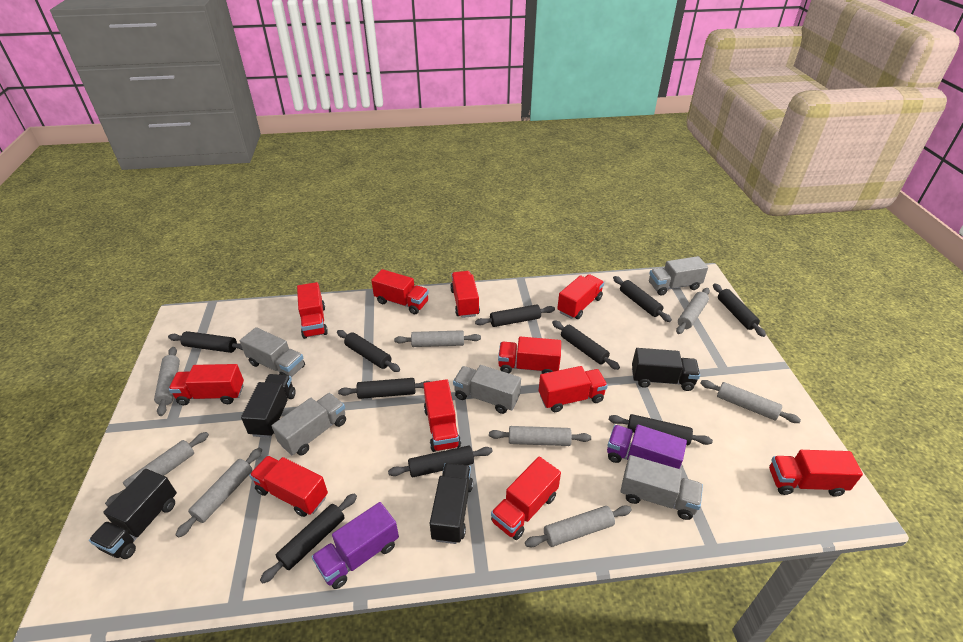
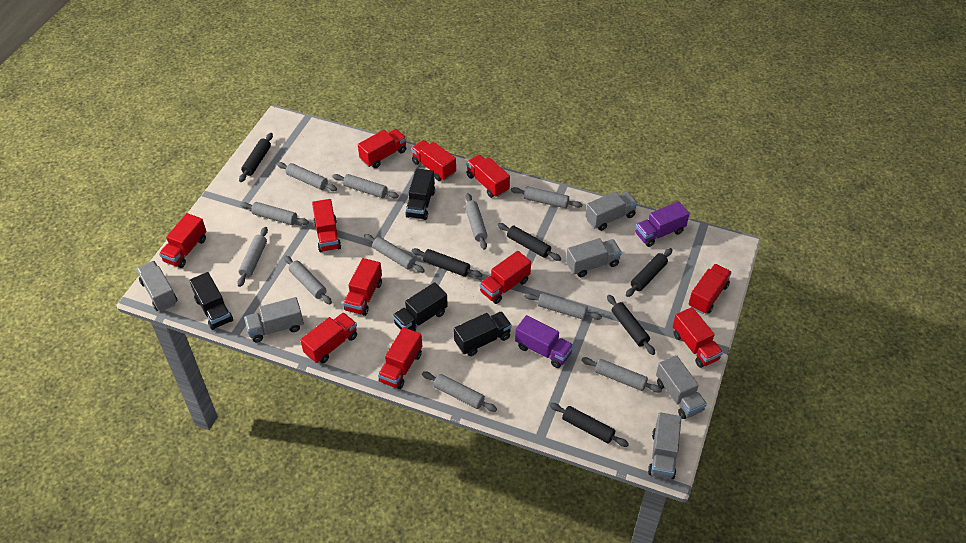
black rolling pin: 10 -> 6
grey rolling pin: 8 -> 11
grey truck: 5 -> 6

